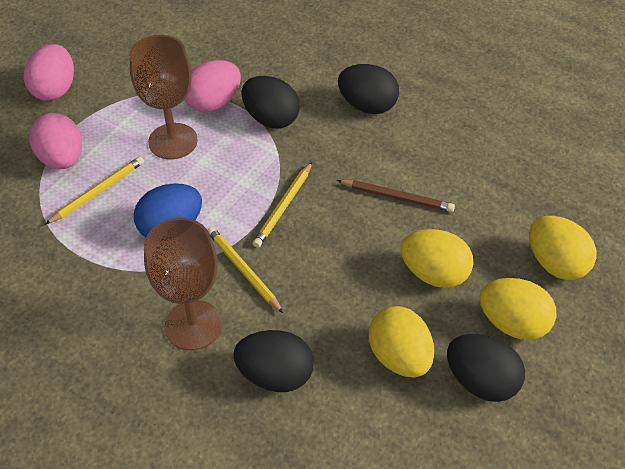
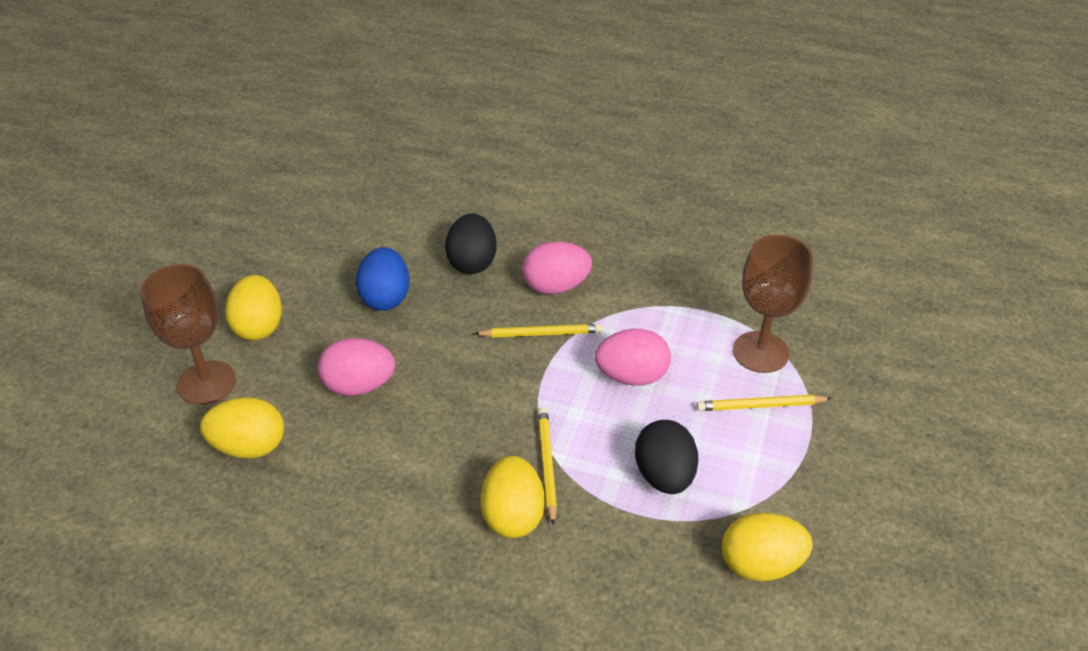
black egg: 4 -> 2
brown pencil: 1 -> 0

